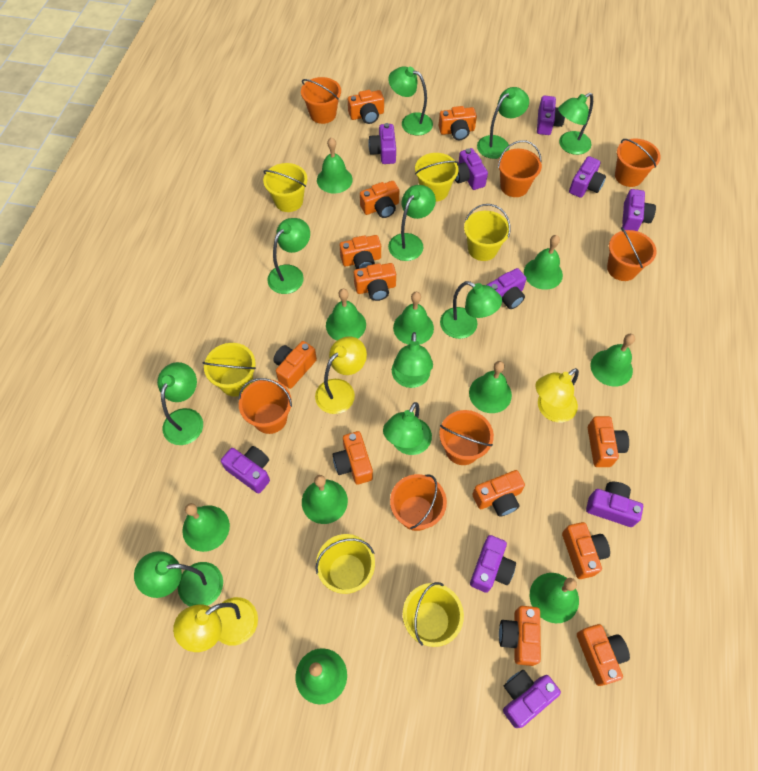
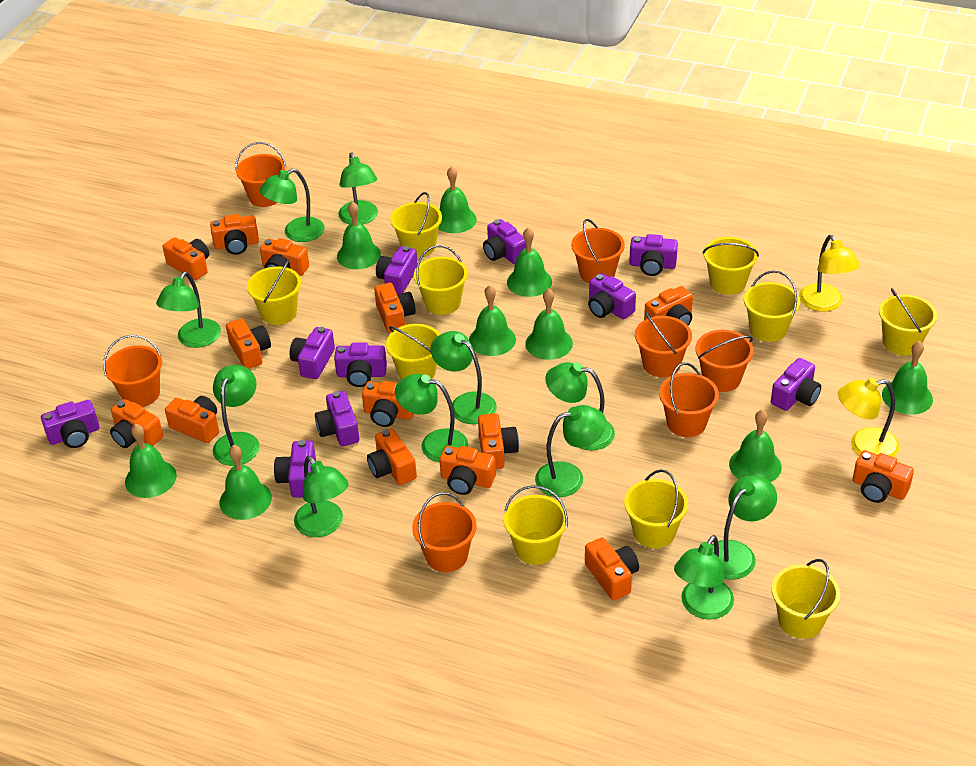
green bell: 10 -> 9
green lamp: 10 -> 11
orange camera: 12 -> 14
yellow bucket: 6 -> 10
yellow lamp: 3 -> 2

